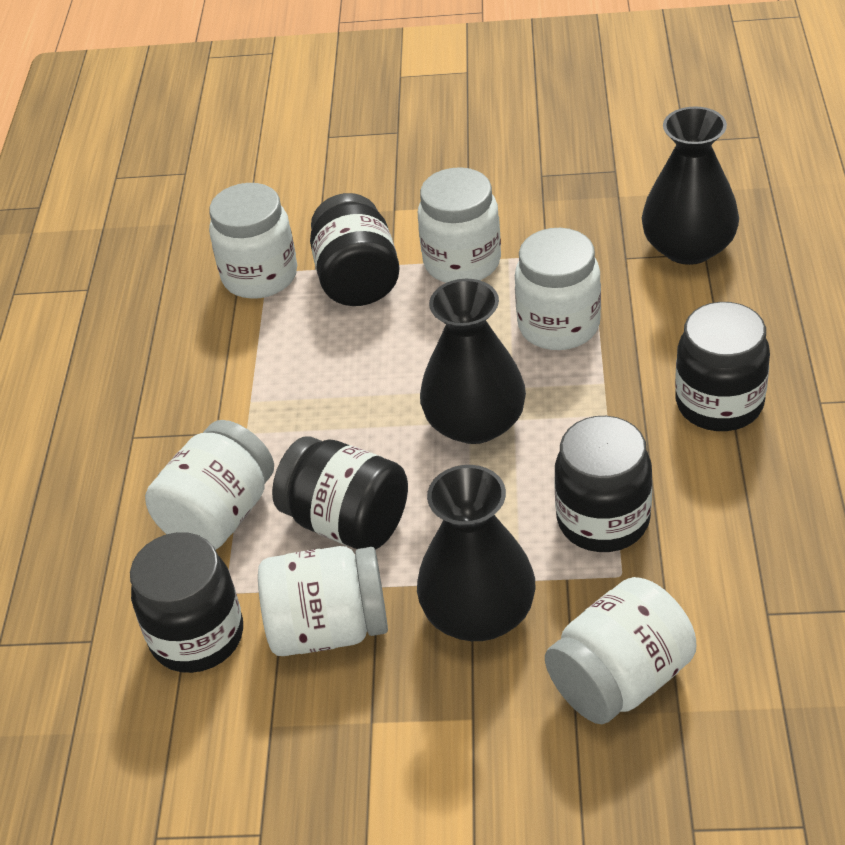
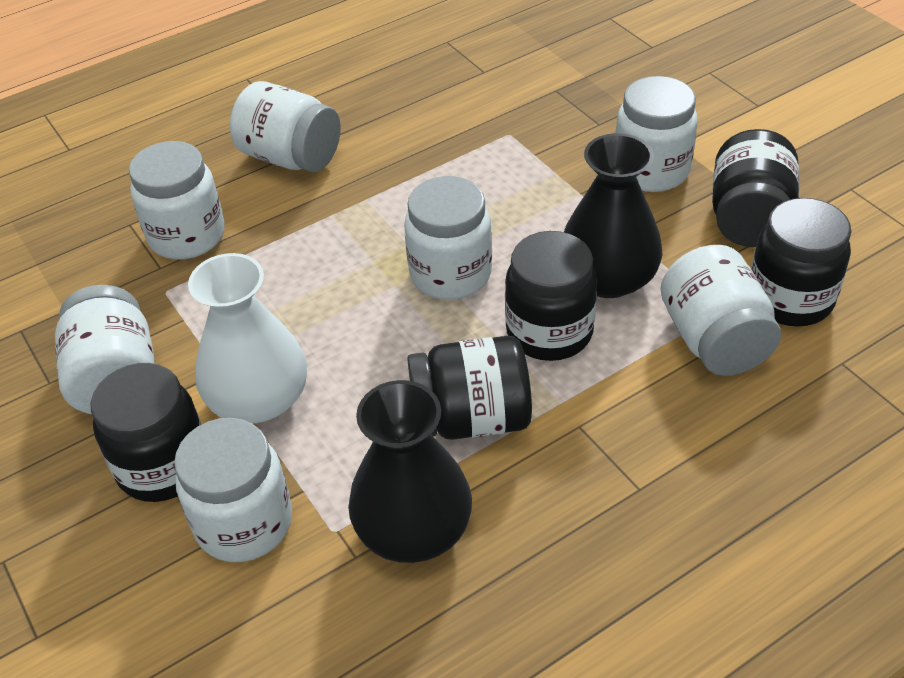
black vase: 3 -> 2
white jar: 6 -> 7
white vase: 0 -> 1

